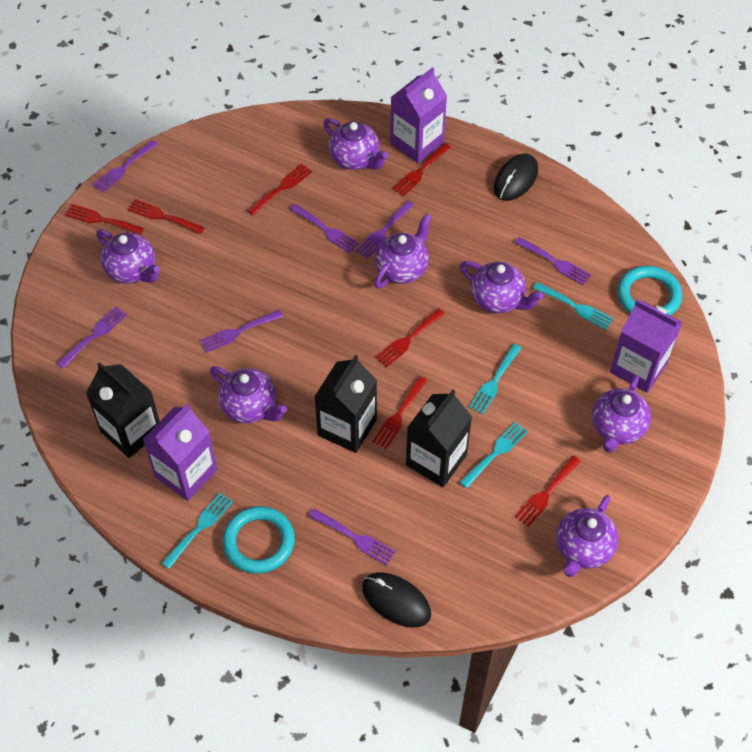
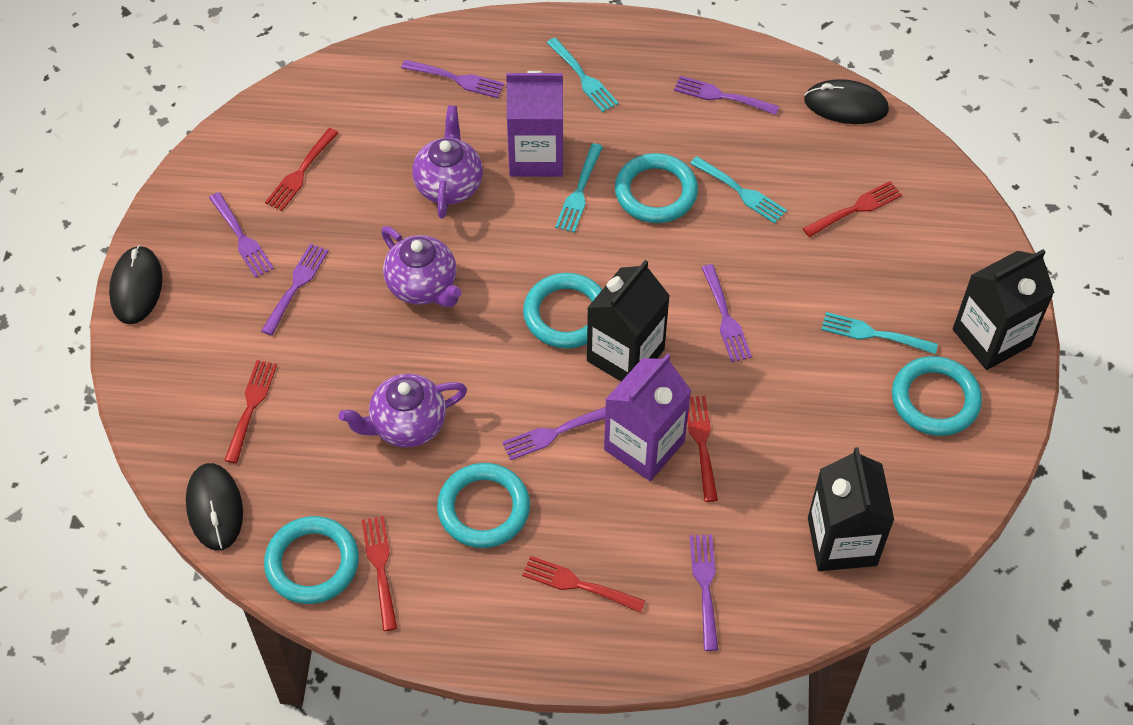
black mouse: 2 -> 3
purple carton: 3 -> 2
purple teapot: 7 -> 3
red fork: 7 -> 6
turquoise ring: 2 -> 5

